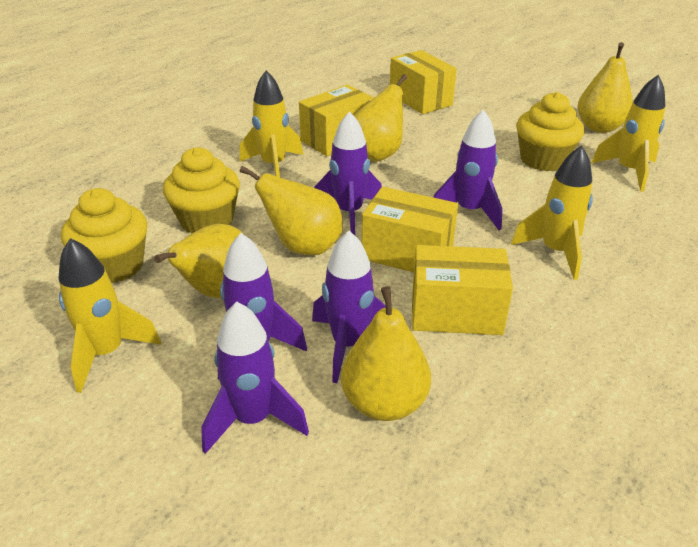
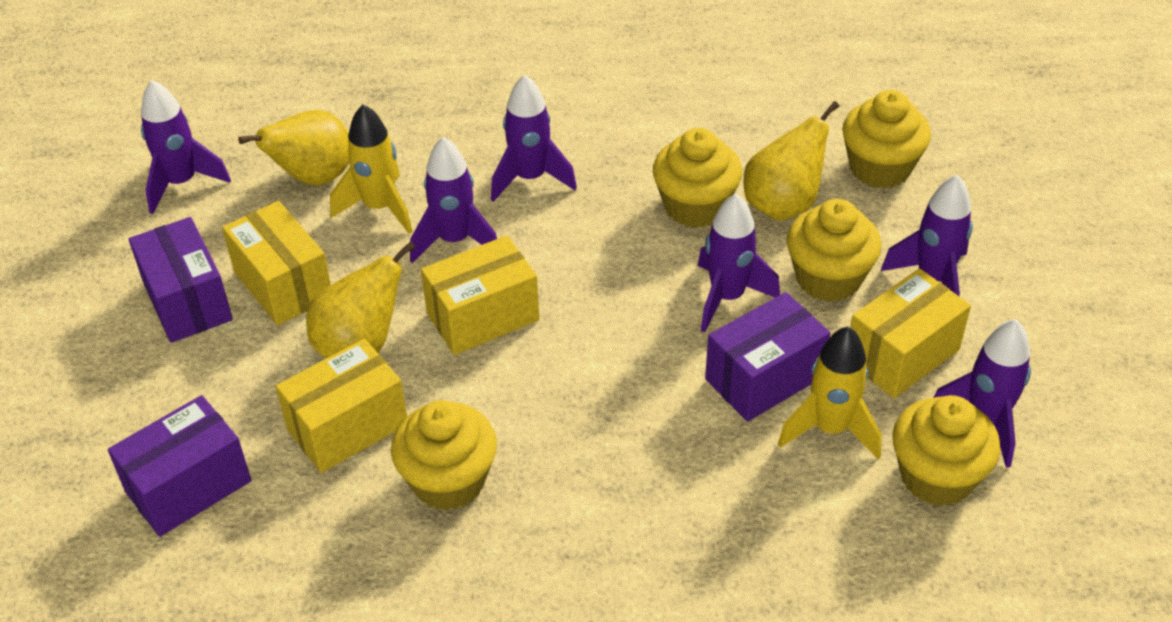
purple box: 0 -> 3
purple rocket: 5 -> 6
yellow cupcake: 3 -> 5
yellow pear: 5 -> 3
yellow rocket: 4 -> 2

